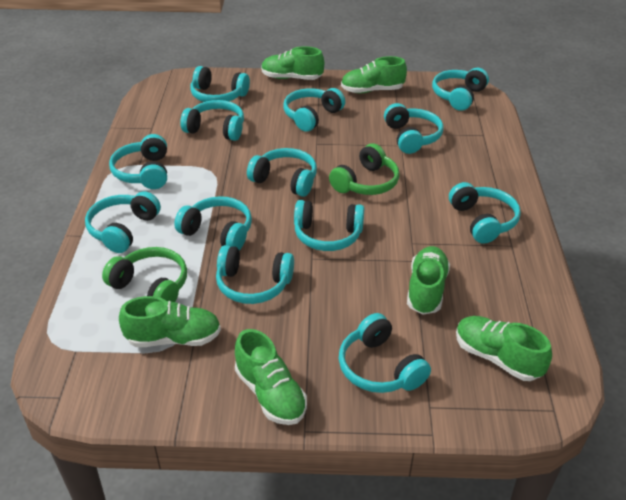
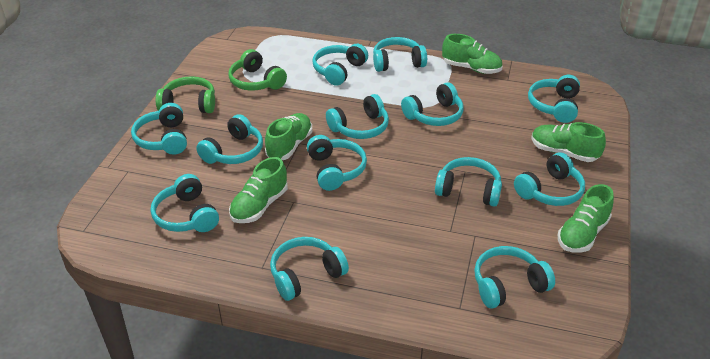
green shoe: 6 -> 5

